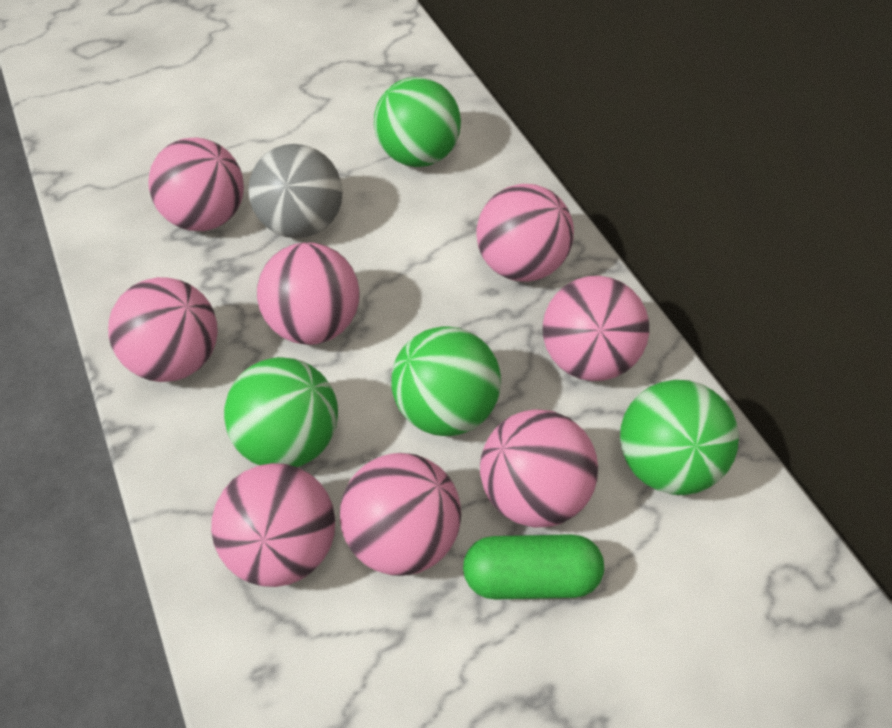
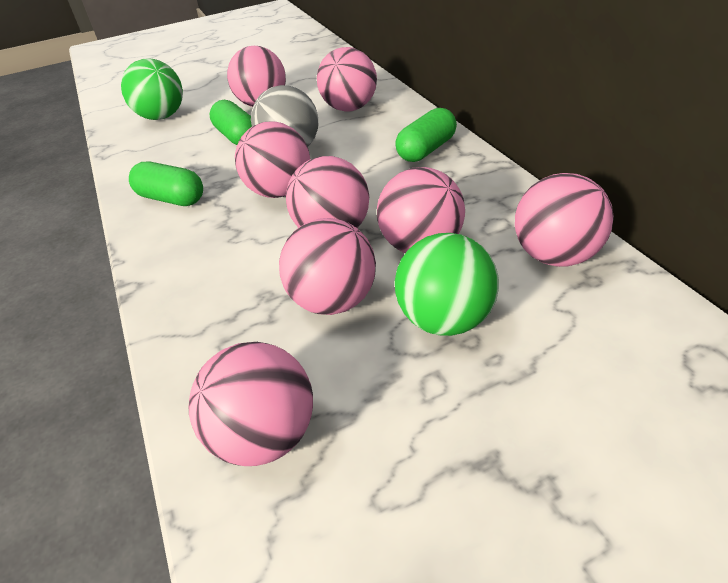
green ball: 4 -> 2
green capsule: 1 -> 3

